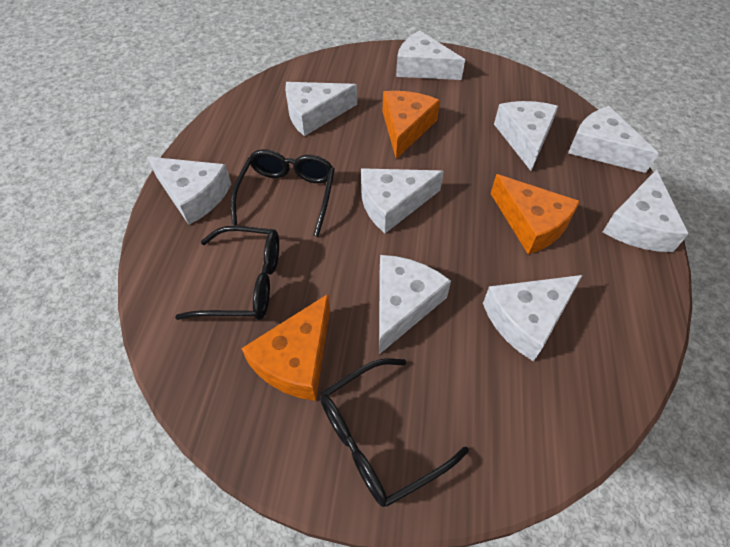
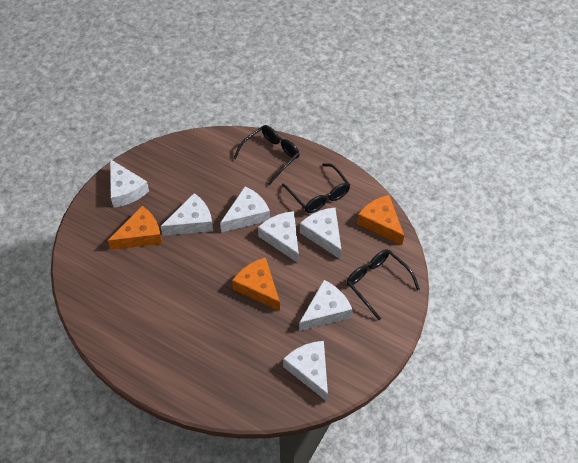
white cheese: 9 -> 7

